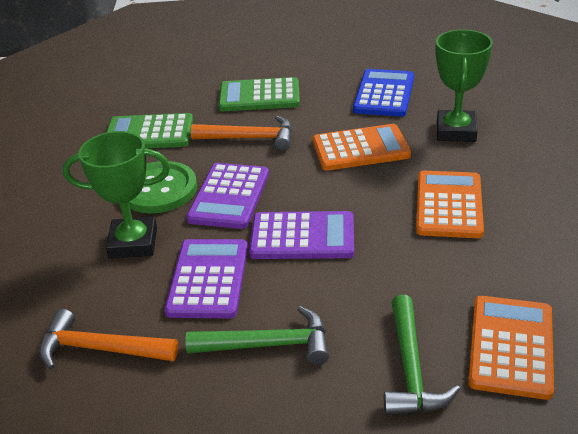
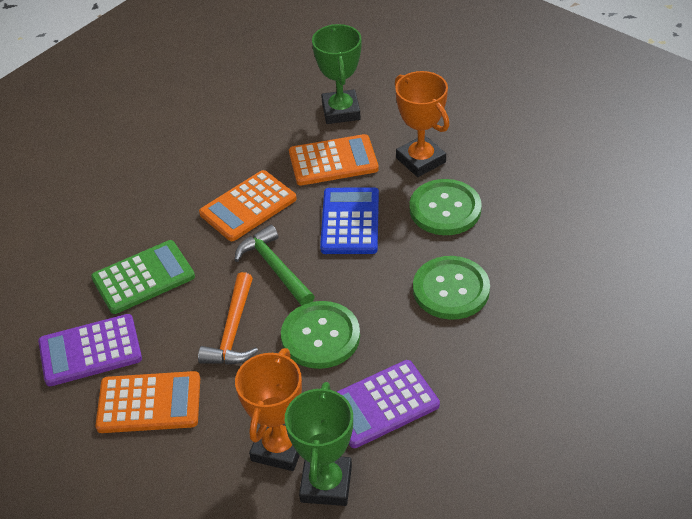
green button: 1 -> 3
green calculator: 2 -> 1
green hammer: 2 -> 1
orange hammer: 2 -> 1
orange trophy: 0 -> 2
purple calculator: 3 -> 2

